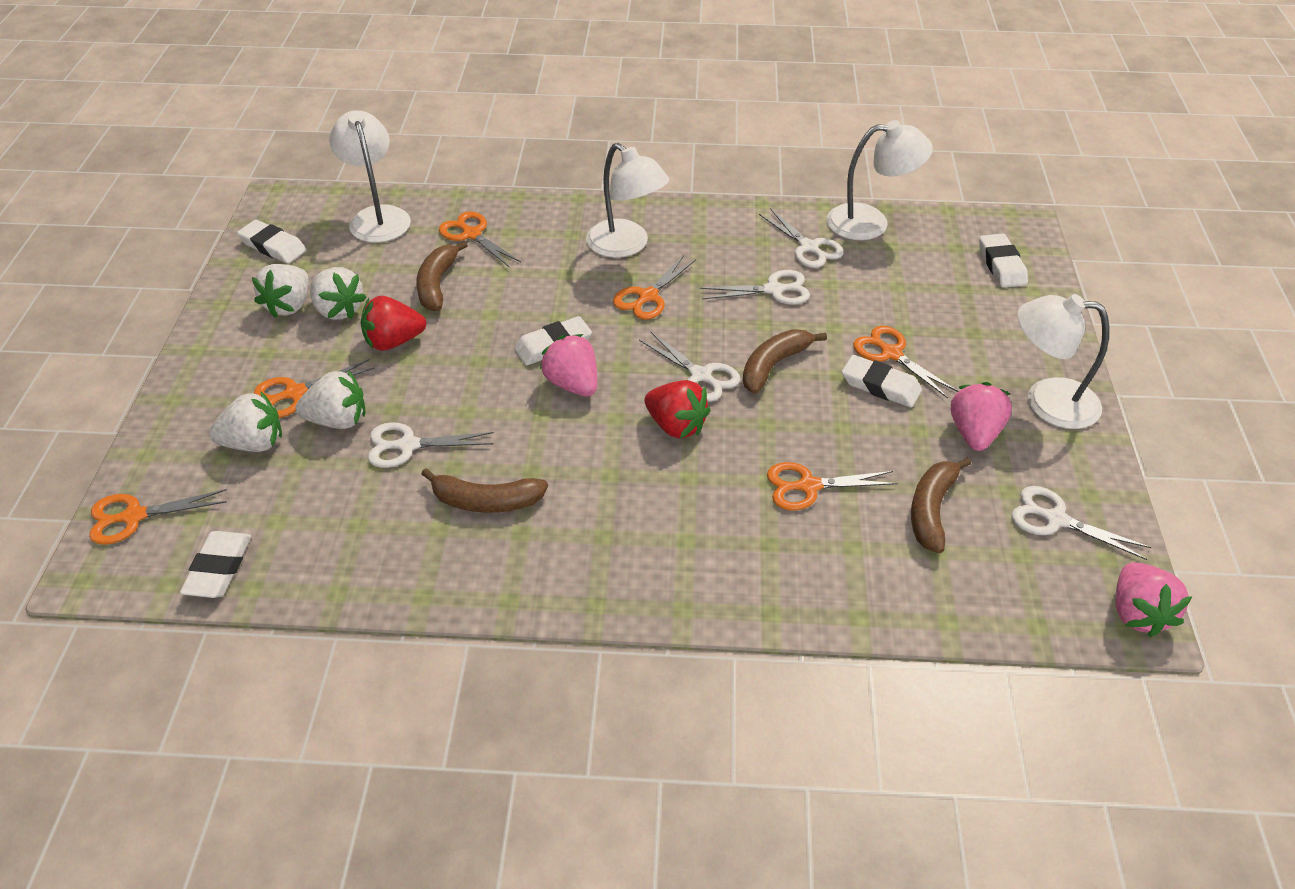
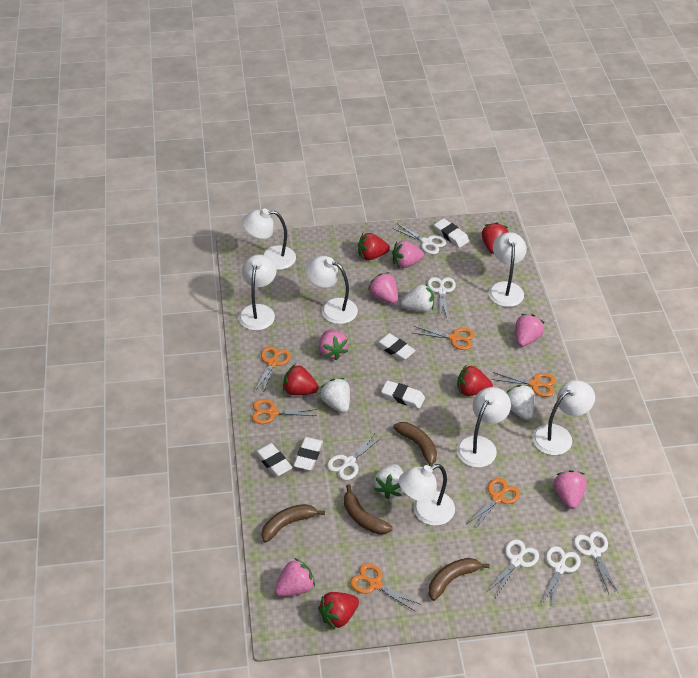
pink strawberry: 3 -> 6
red strawberry: 2 -> 5
white lamp: 4 -> 7
white scissors: 5 -> 6

